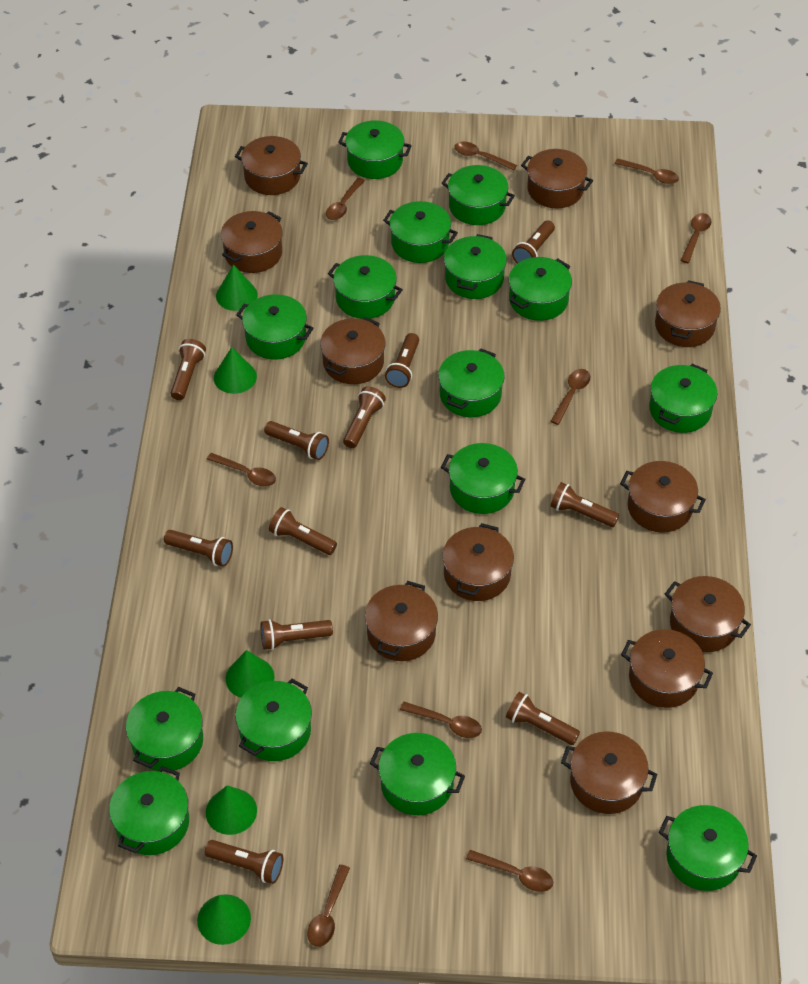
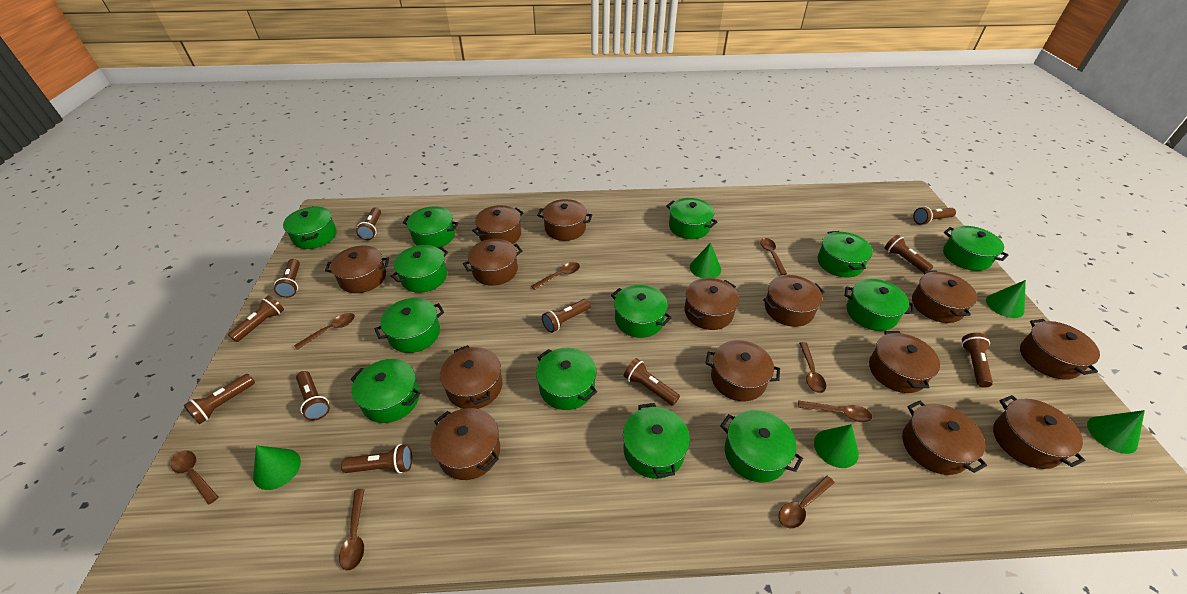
brown pot: 11 -> 14
brown spoon: 9 -> 8
green pot: 15 -> 13

